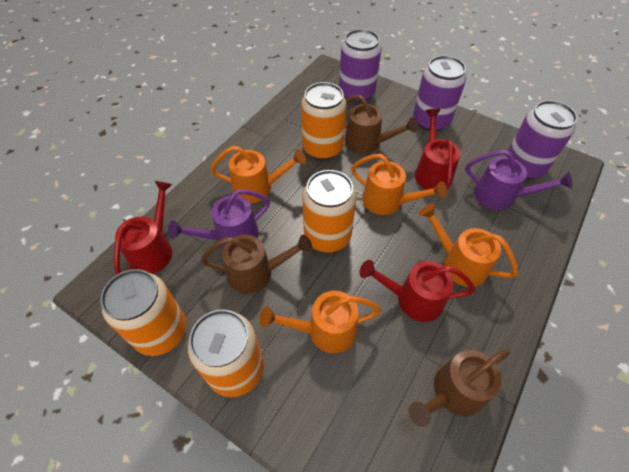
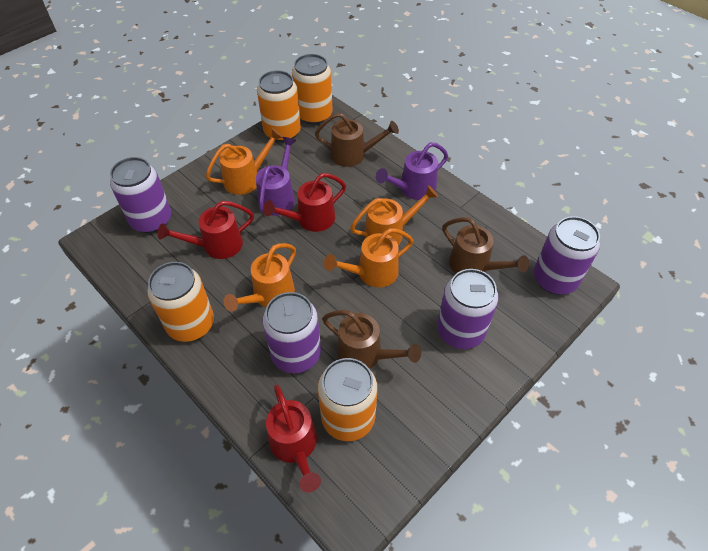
purple can: 3 -> 4

